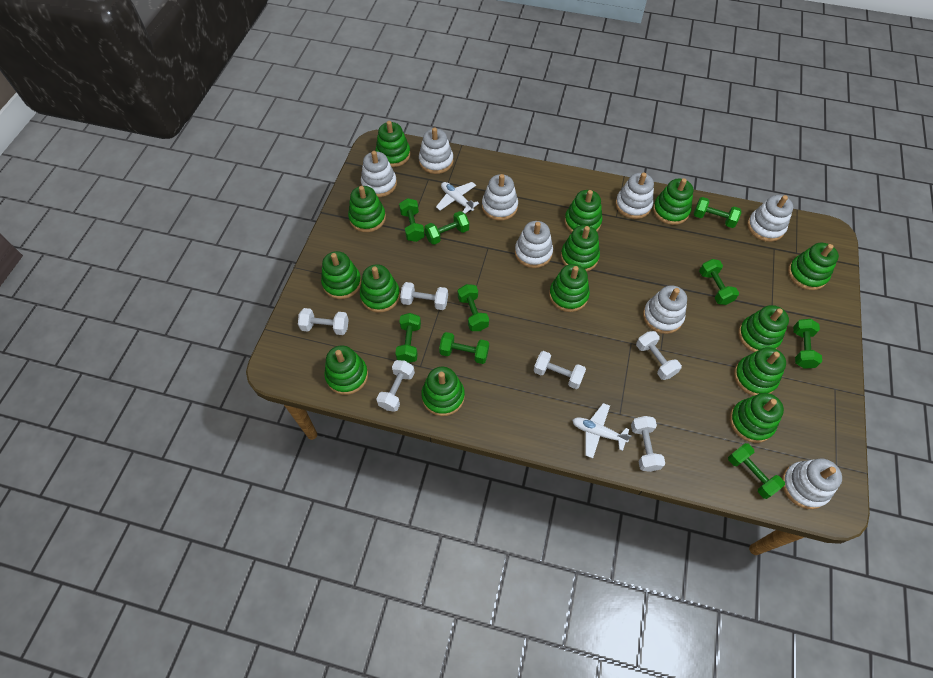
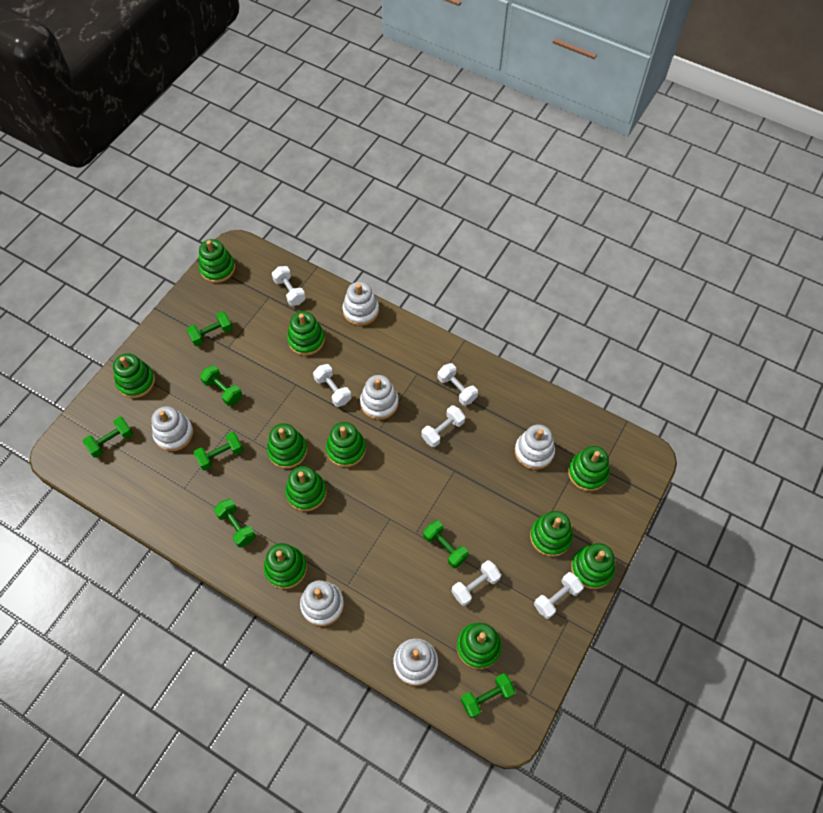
green dumbbell: 9 -> 7
green stacking toy: 14 -> 11
white plane: 2 -> 0
white stacking toy: 8 -> 6

